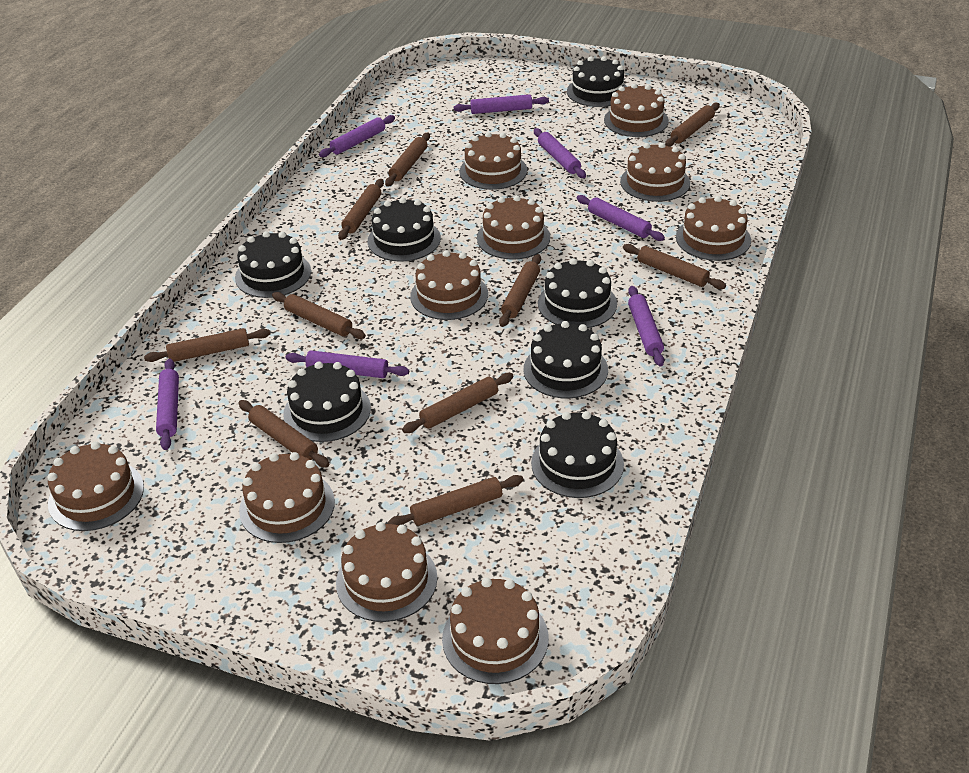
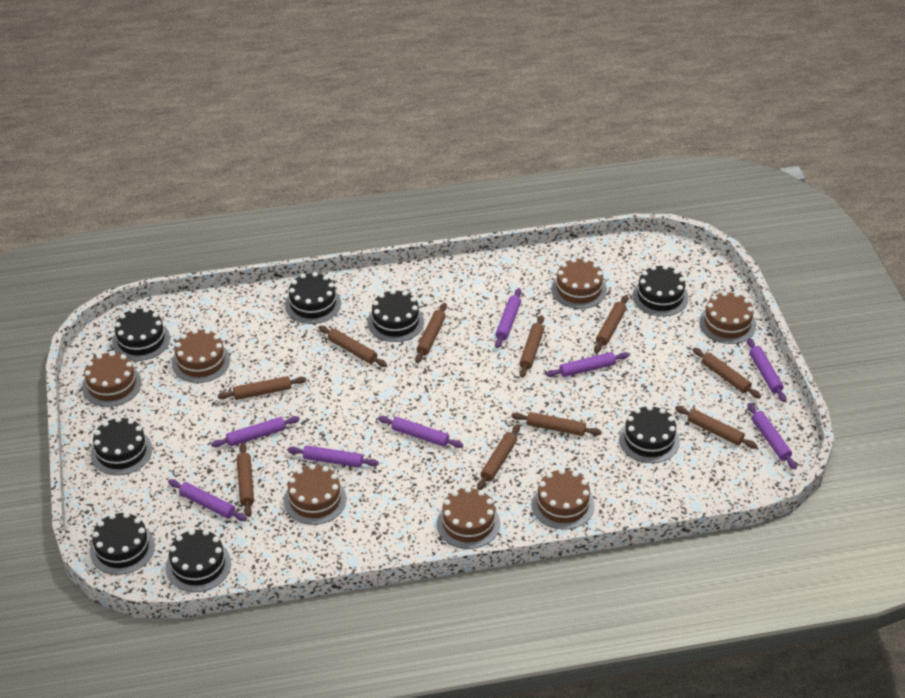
black cake: 7 -> 8
brown cake: 10 -> 7
purple rolling pin: 7 -> 8

